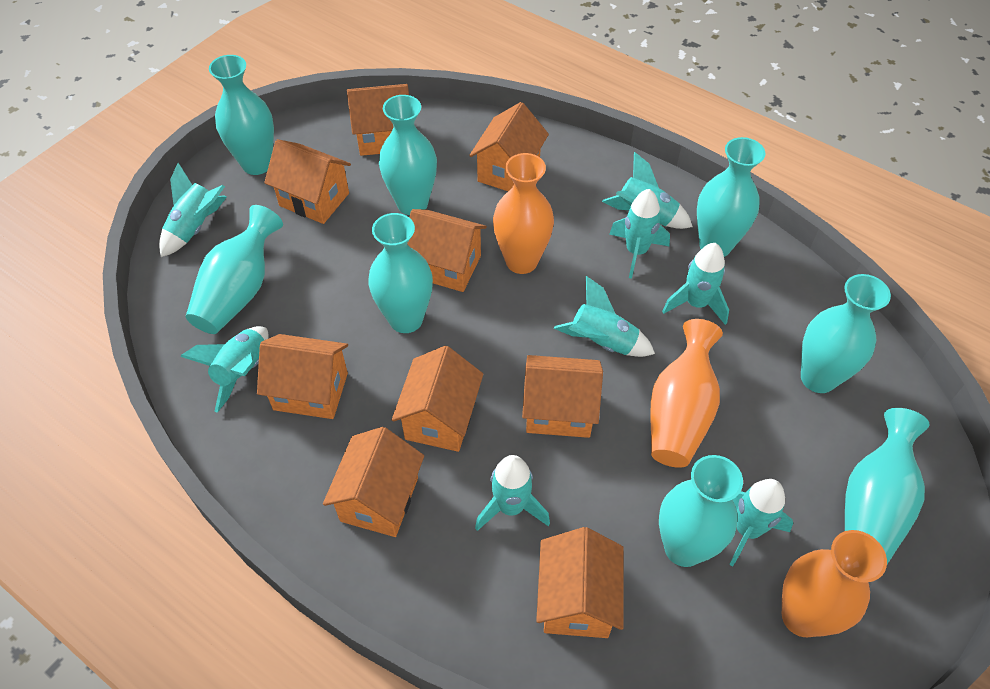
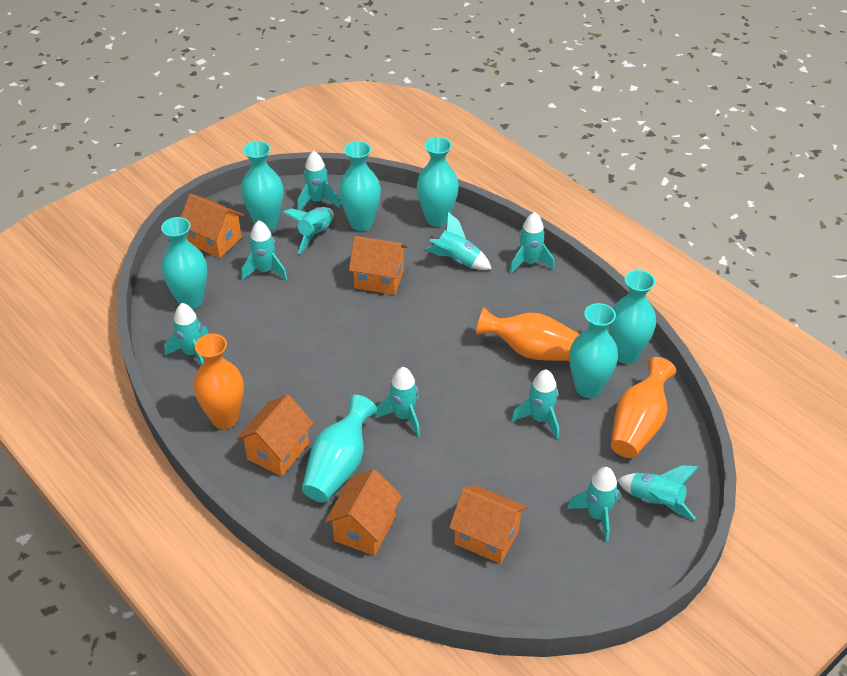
orange house: 9 -> 5
turquoise rocket: 8 -> 10
turquoise vase: 8 -> 7

